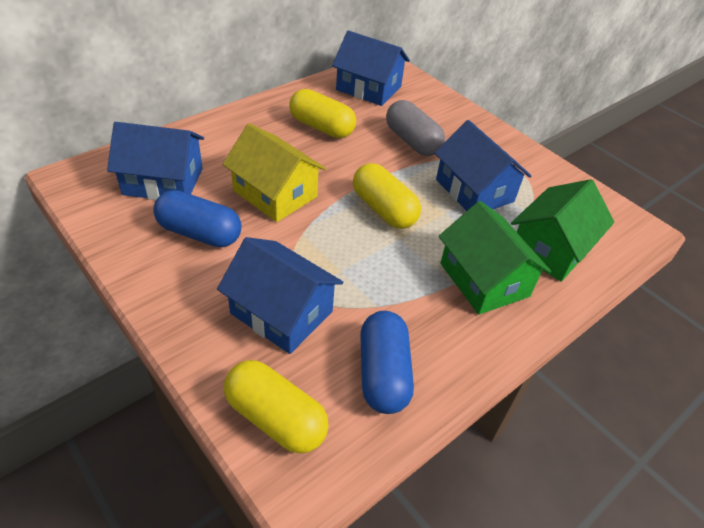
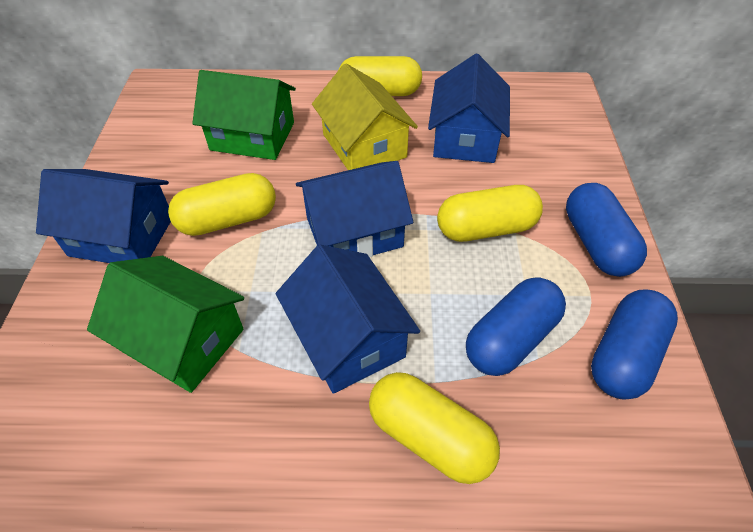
blue capsule: 2 -> 3
grey capsule: 1 -> 0
yellow capsule: 3 -> 4

